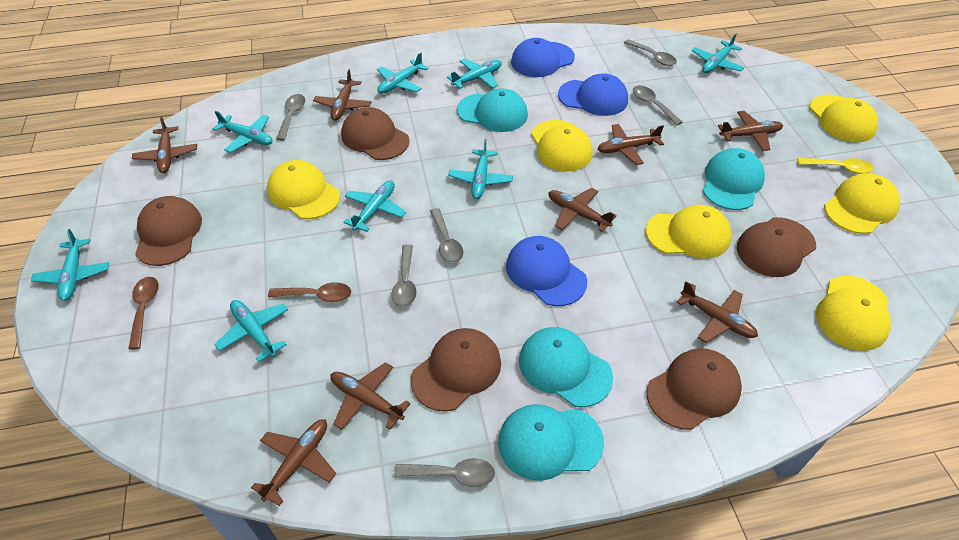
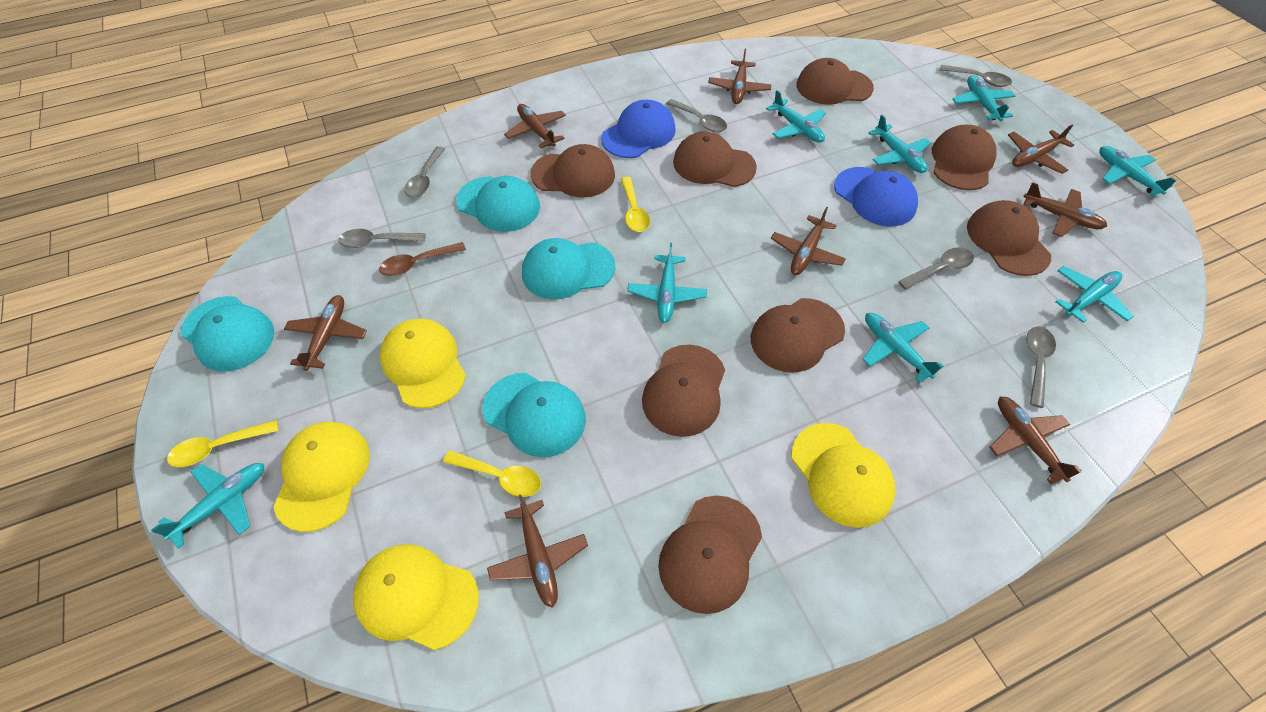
blue cap: 3 -> 2
brown cap: 5 -> 8
brown spoon: 2 -> 1
yellow cap: 6 -> 4
yellow spoon: 1 -> 3

